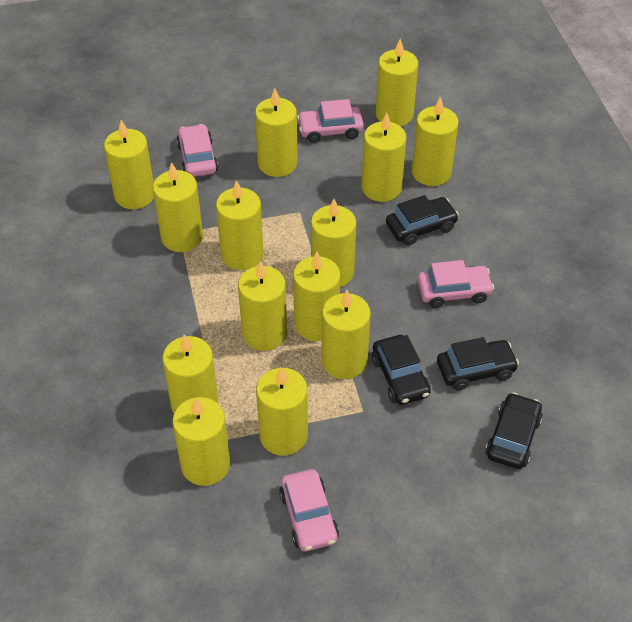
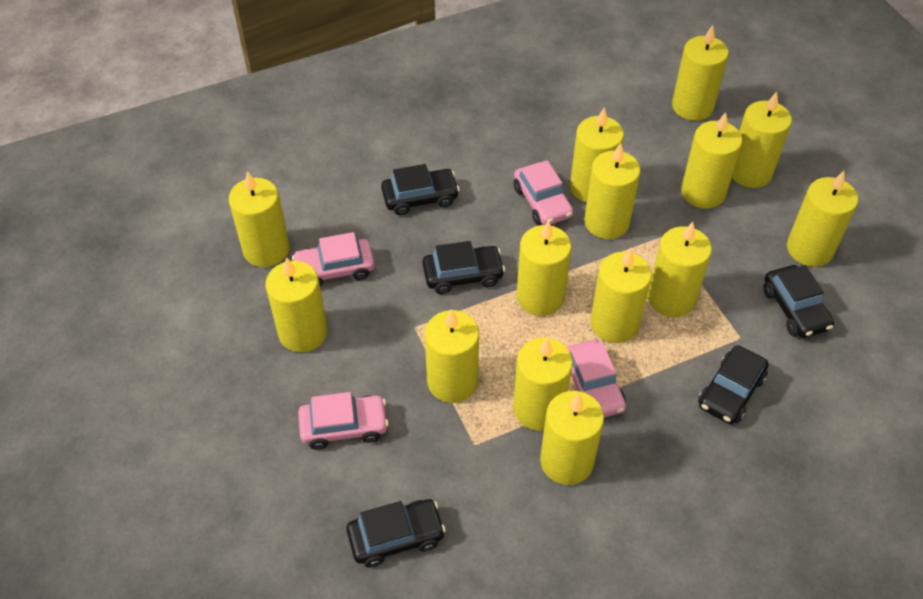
black car: 4 -> 5

